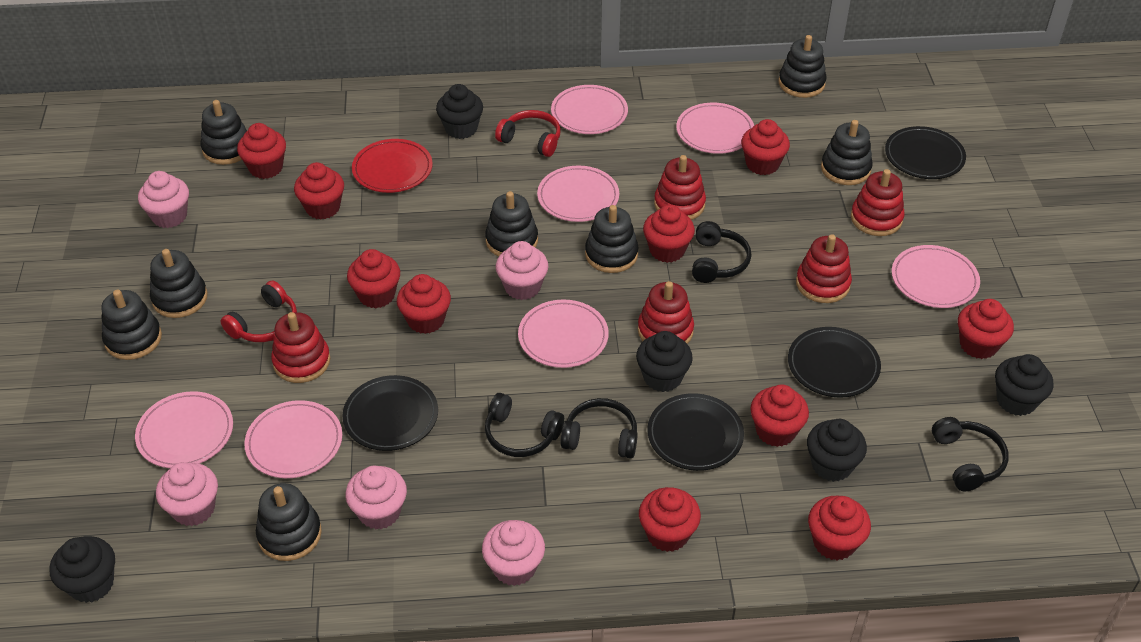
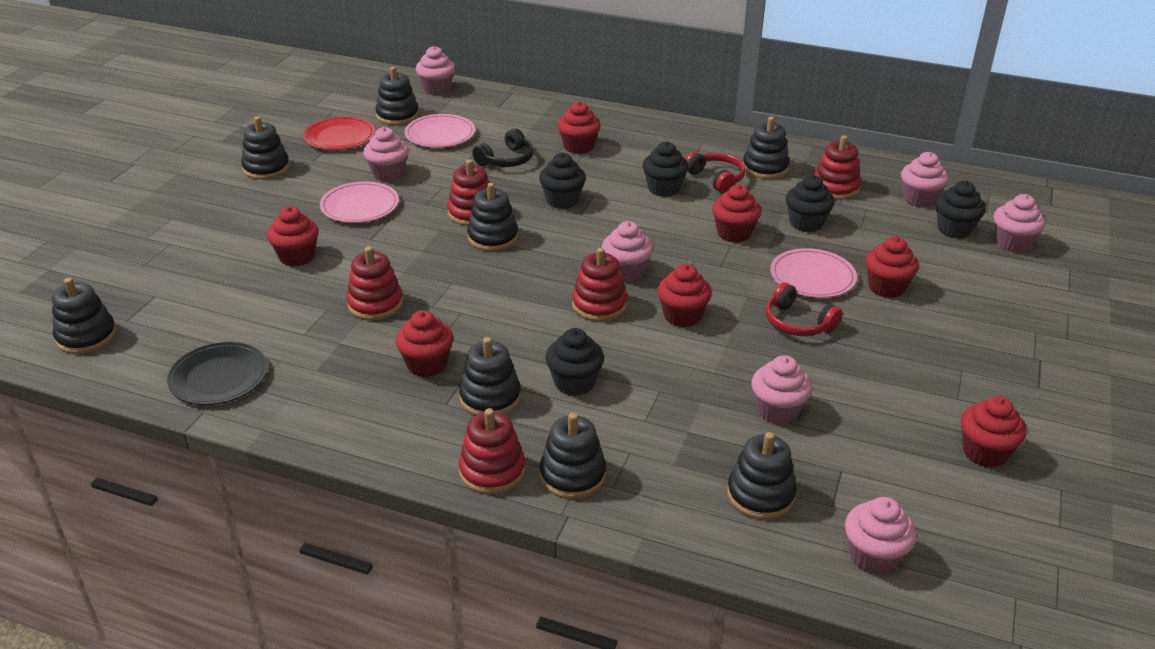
black headphones: 4 -> 1
black plate: 4 -> 1
pink cupcake: 5 -> 7
pink plate: 7 -> 3
red cupcake: 10 -> 7

